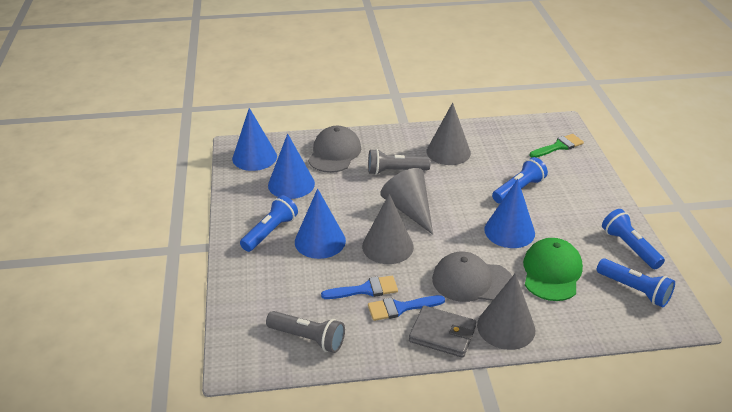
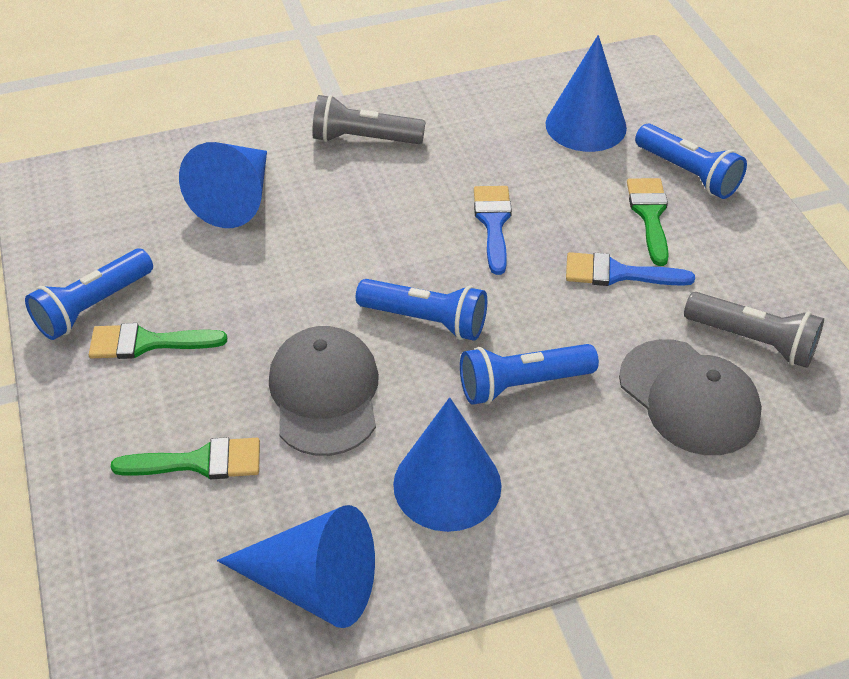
green brush: 1 -> 3
green cap: 1 -> 0
grey cone: 4 -> 0
grey wallet: 1 -> 0

